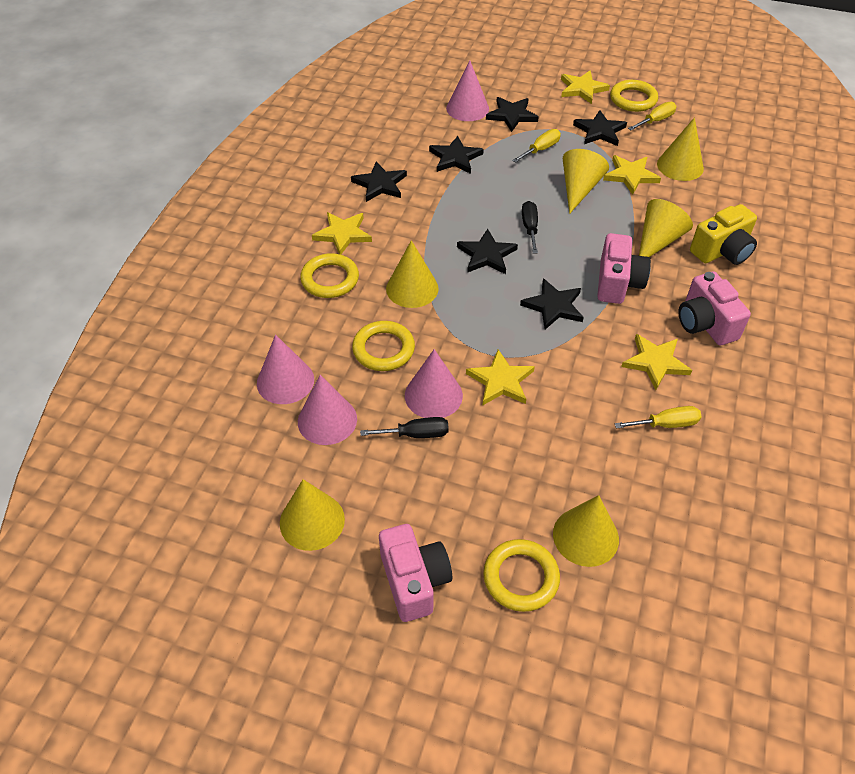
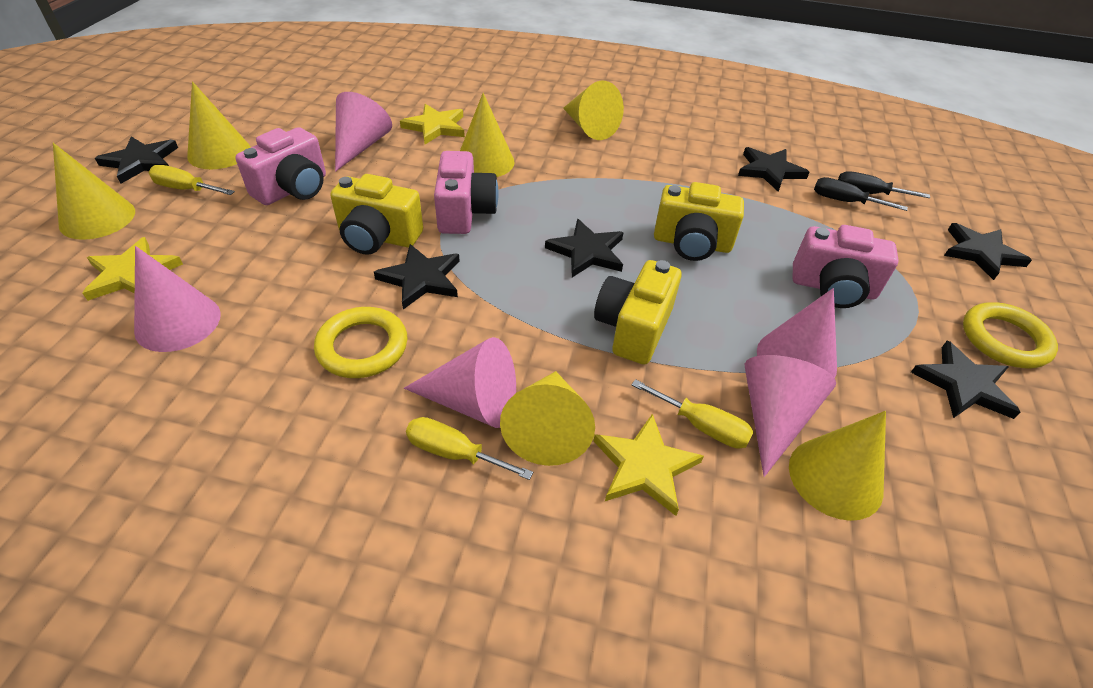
pink cone: 4 -> 5
yellow camera: 1 -> 3
yellow ring: 4 -> 2
yellow star: 5 -> 3

